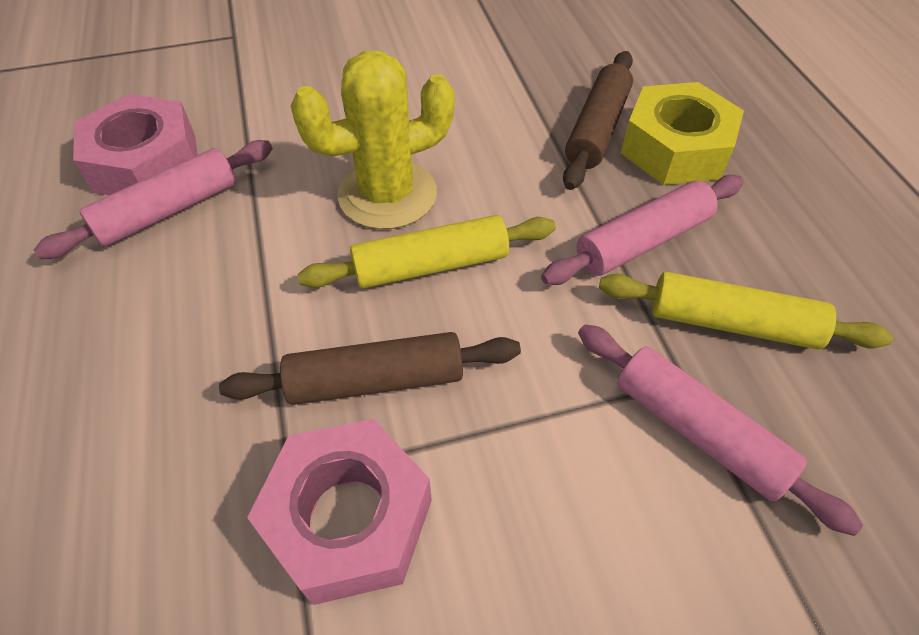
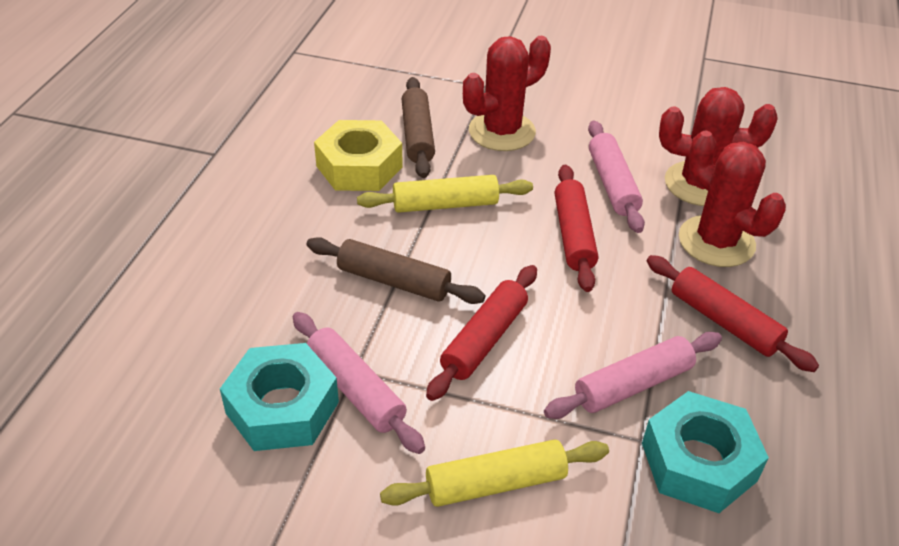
pink nut: 2 -> 0
red cactus: 0 -> 3
red rolling pin: 0 -> 3
turquoise nut: 0 -> 2
yellow cactus: 1 -> 0

